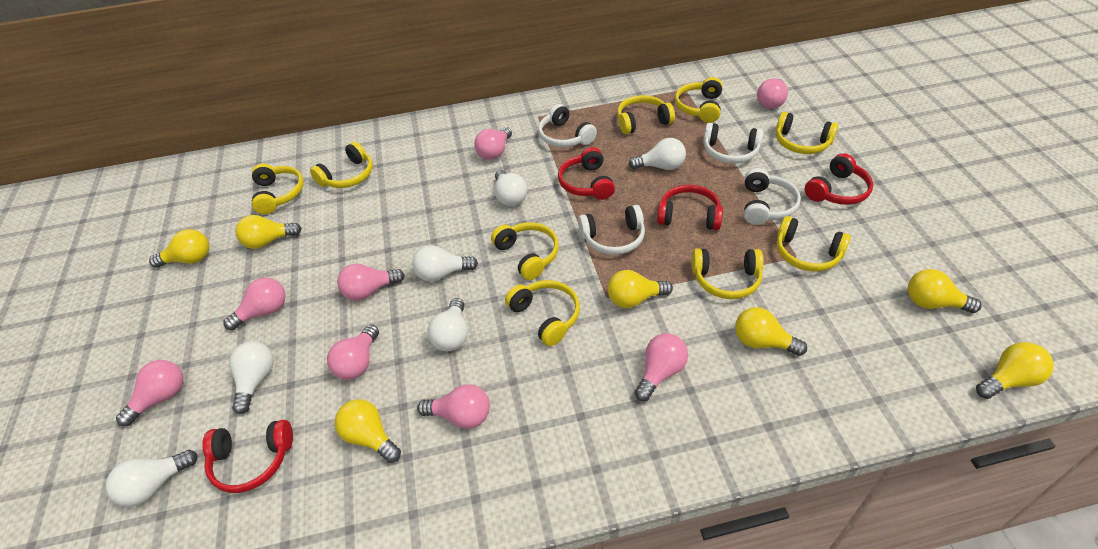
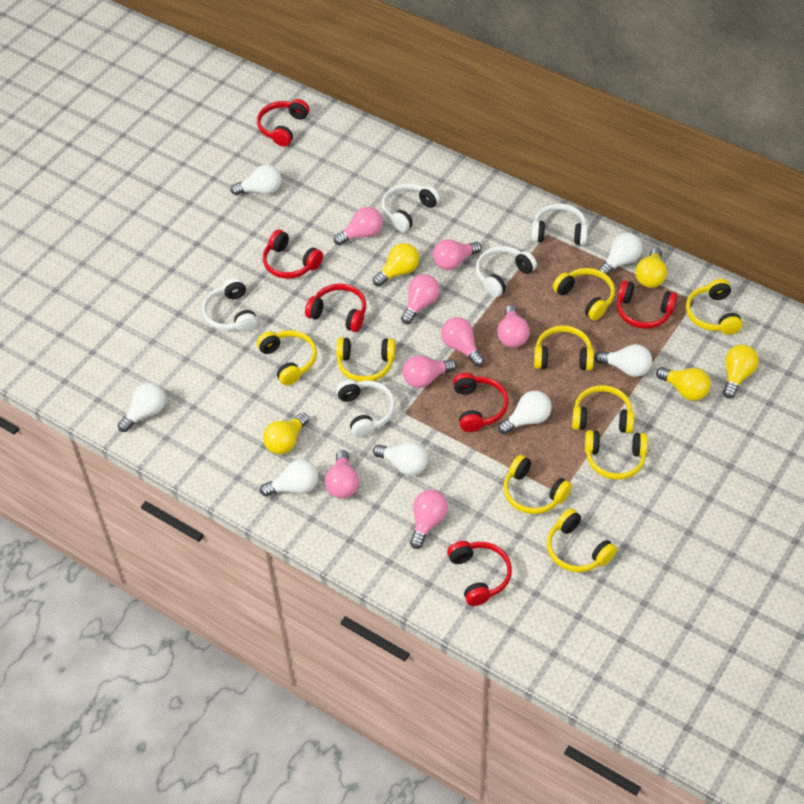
red headphones: 4 -> 6
white headphones: 4 -> 5
white light bulb: 6 -> 7
yellow light bulb: 7 -> 5

